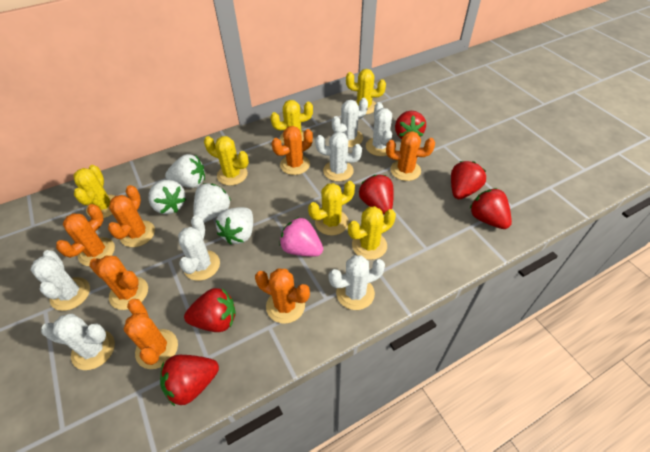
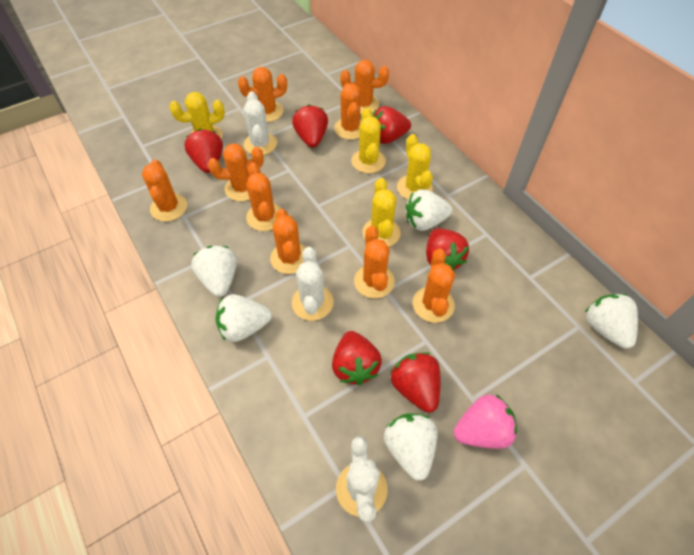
orange cactus: 7 -> 9
white cactus: 7 -> 3
white strawberry: 4 -> 5
yellow cactus: 6 -> 4

